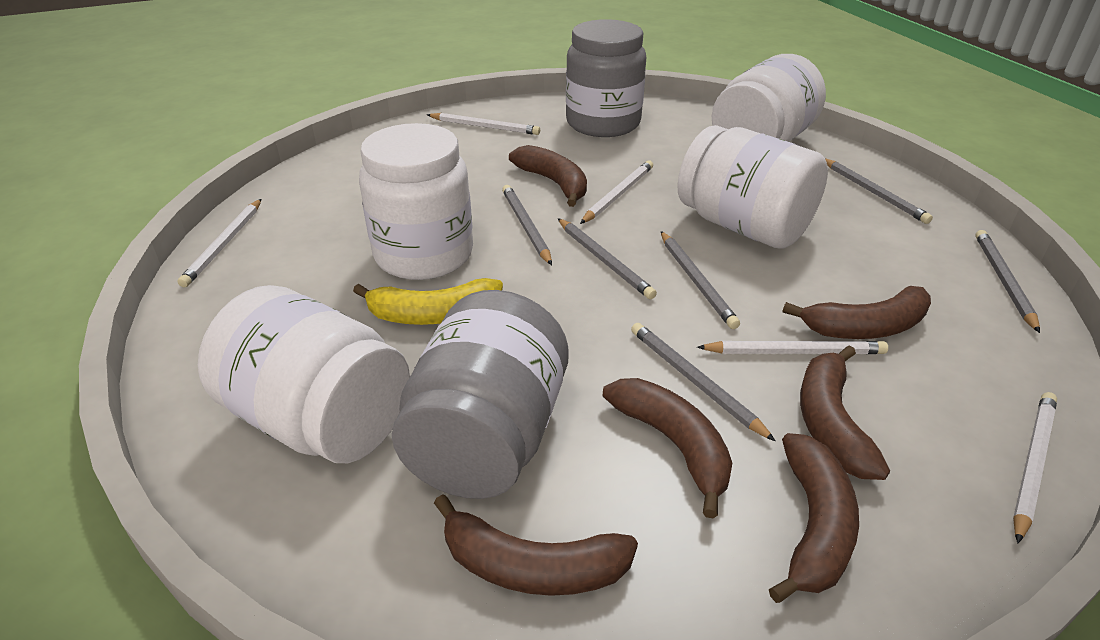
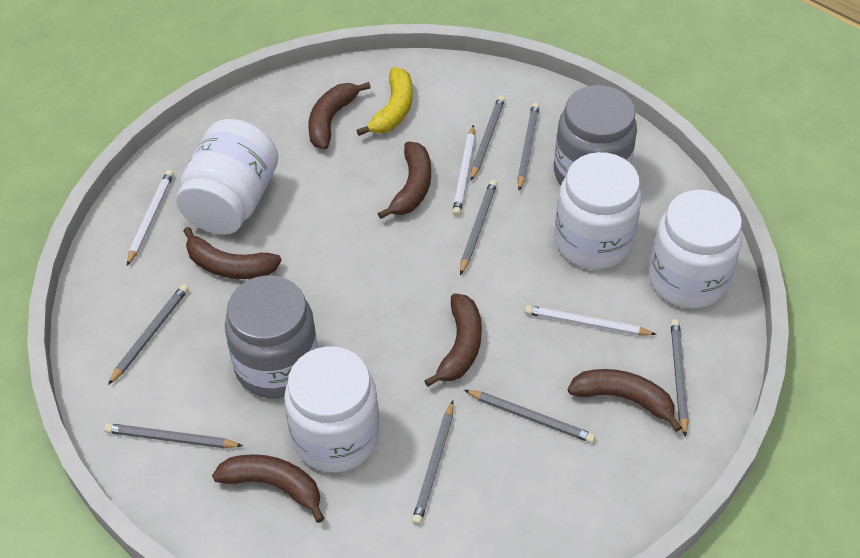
grey pencil: 6 -> 8
white pencil: 5 -> 3

